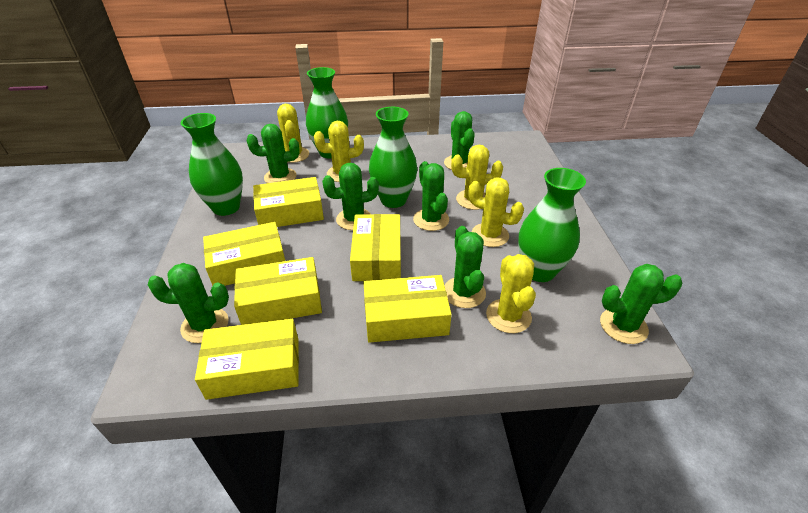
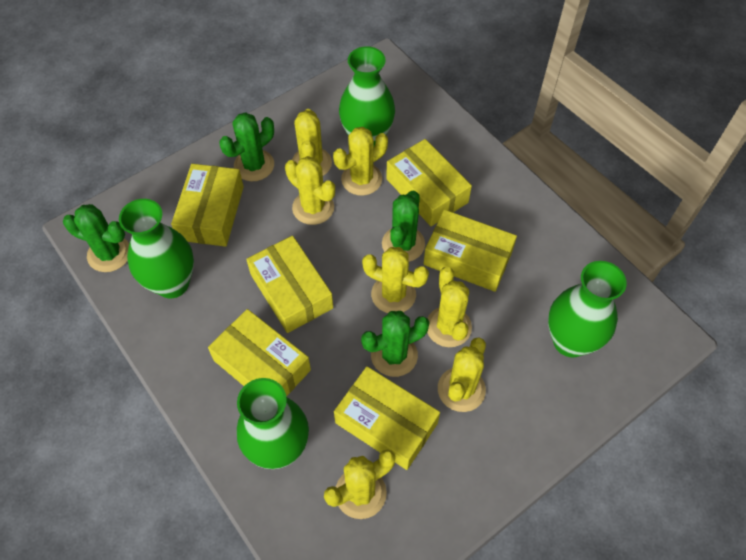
green cactus: 7 -> 4
yellow cactus: 5 -> 7

